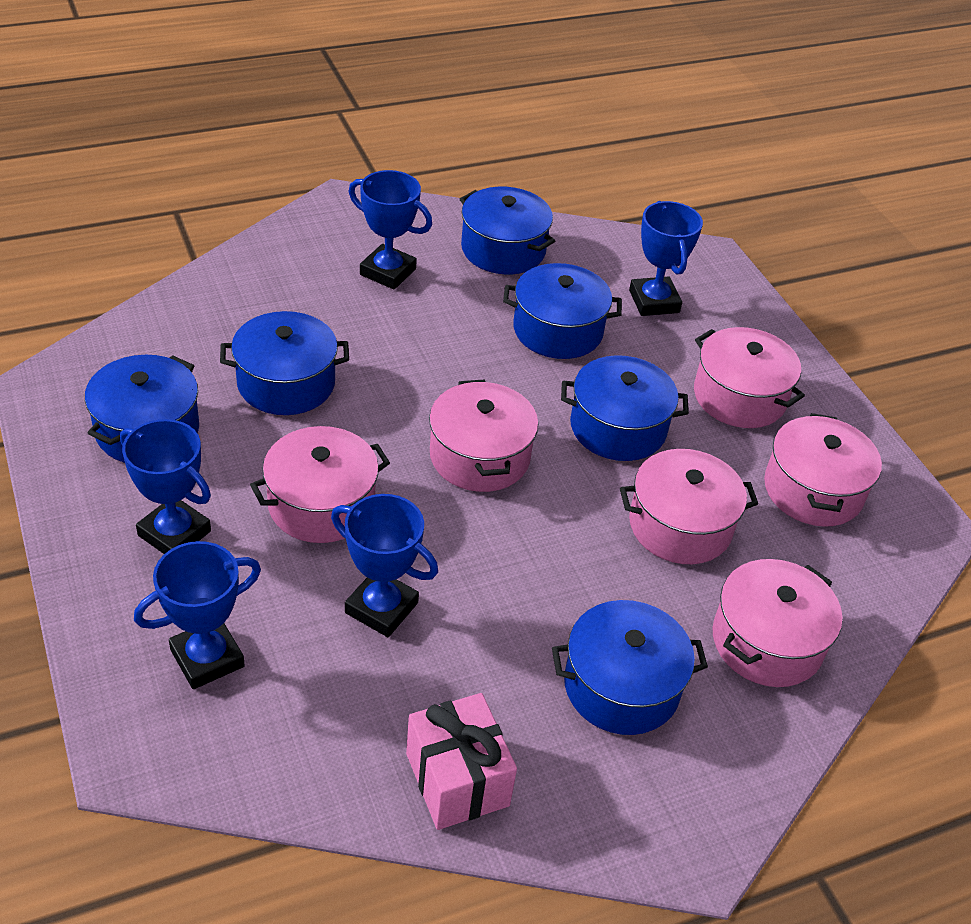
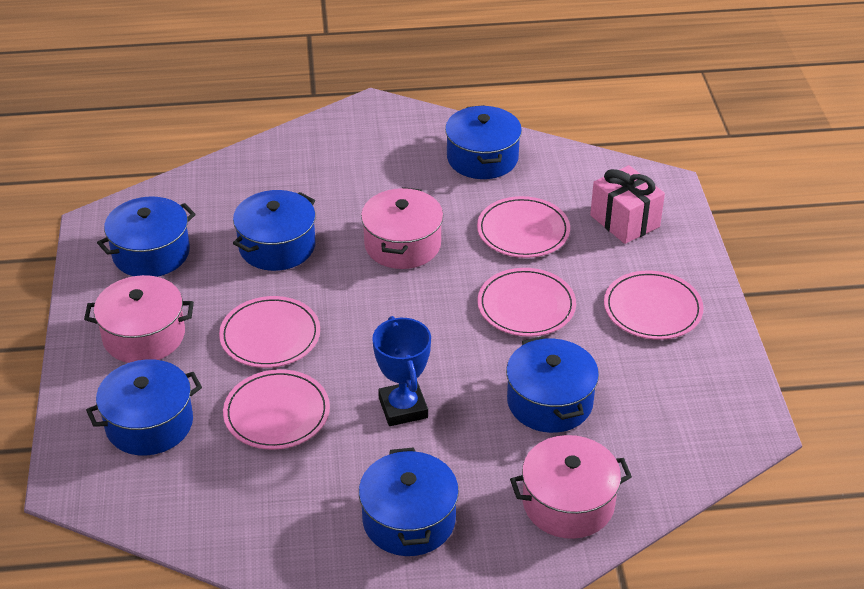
blue trophy: 5 -> 1
pink plate: 0 -> 5
pink pot: 6 -> 3

